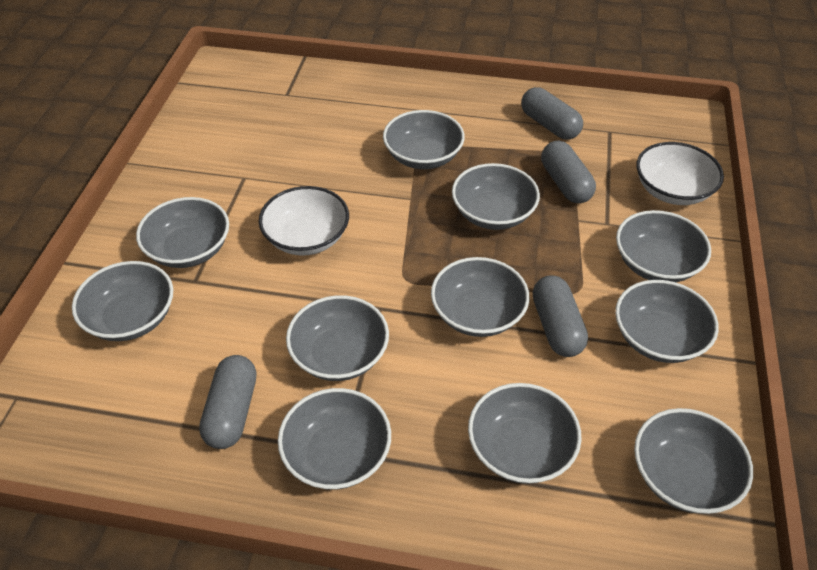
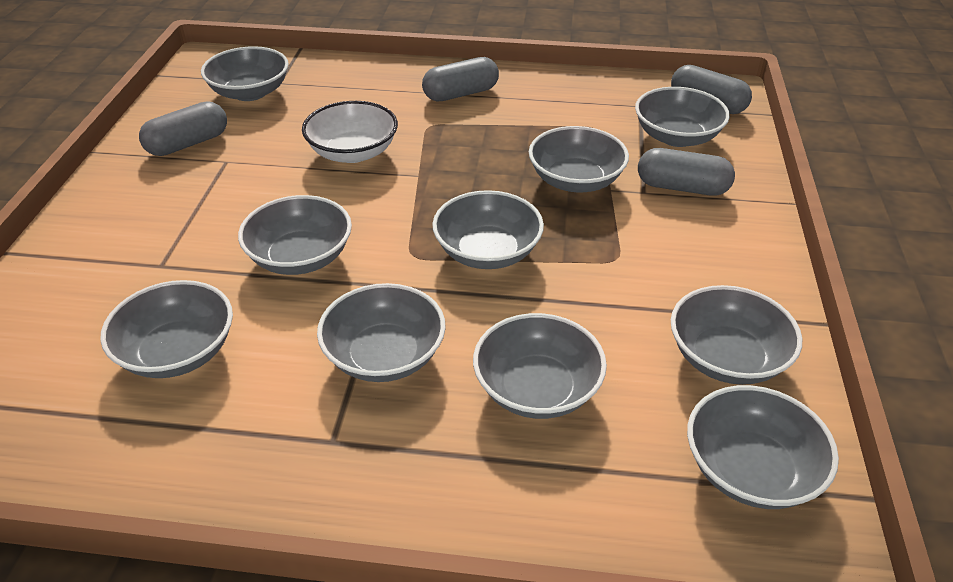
grey bowl: 11 -> 10
white bowl: 2 -> 1

